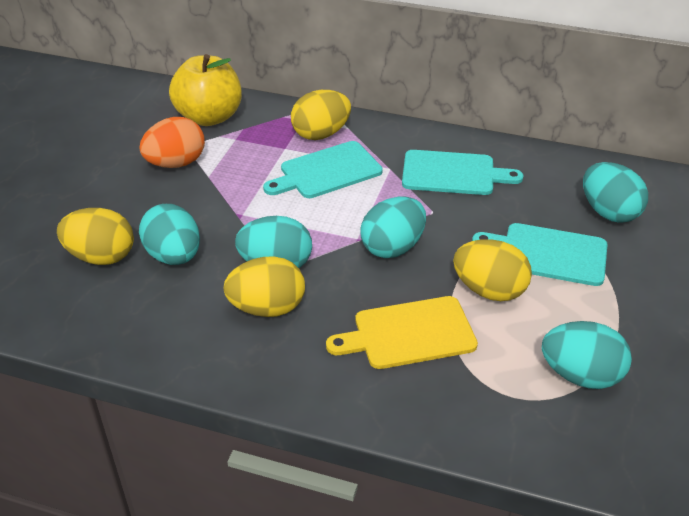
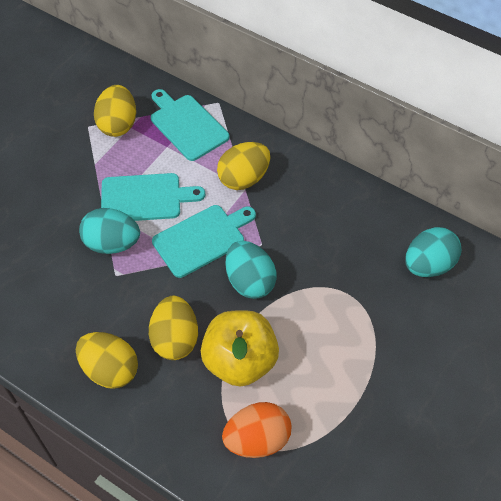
turquoise egg: 5 -> 3
yellow cutting board: 1 -> 0

